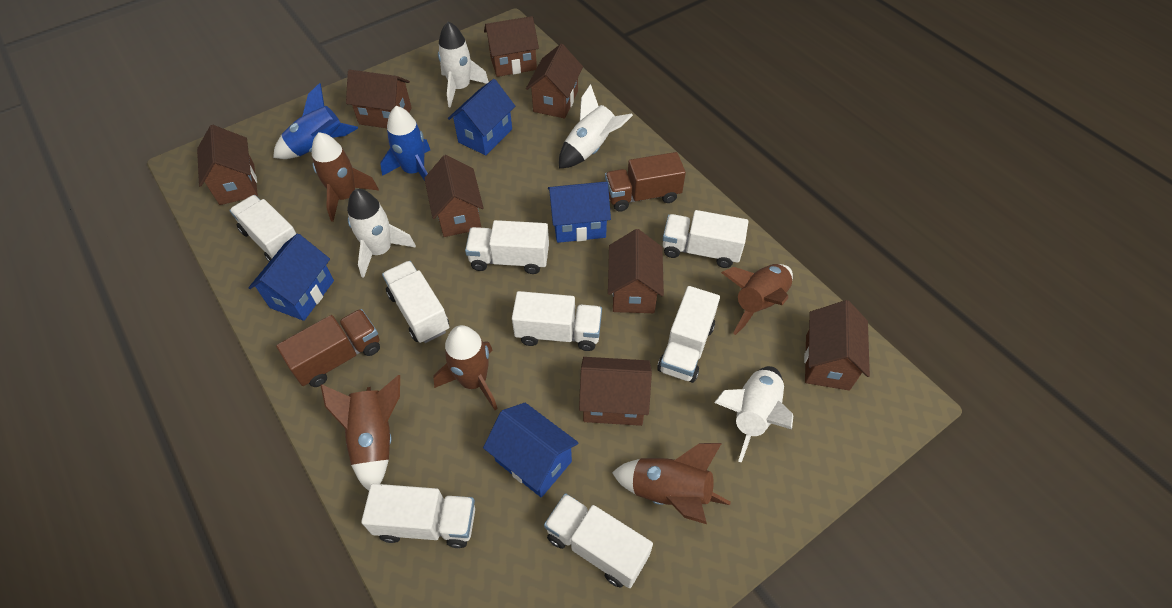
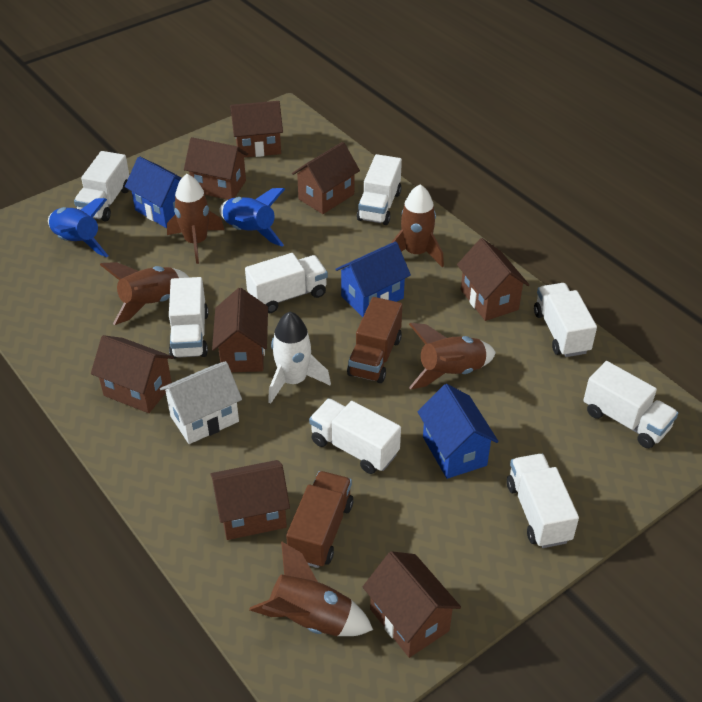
blue house: 4 -> 3
white house: 0 -> 1
white rocket: 4 -> 1

